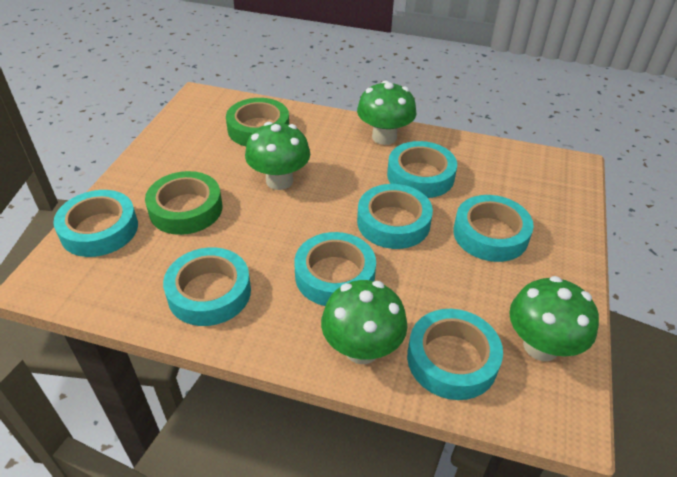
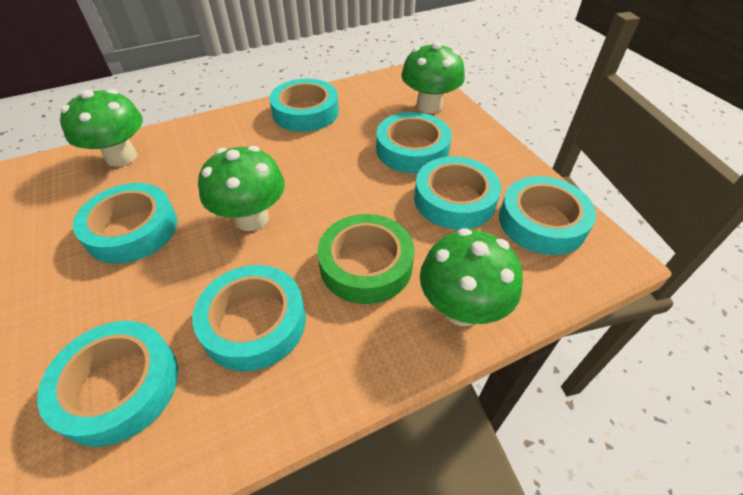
green tape: 2 -> 1

